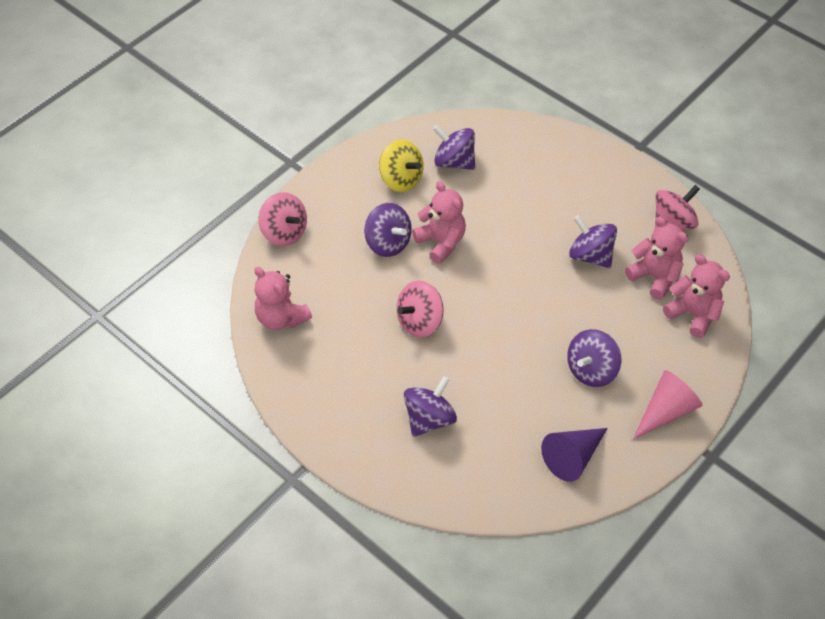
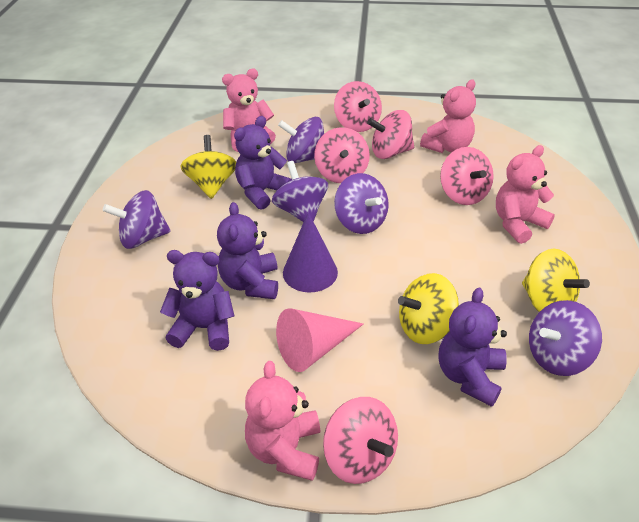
pink spinning top: 3 -> 5
purple teddy bear: 0 -> 4
yellow spinning top: 1 -> 3

